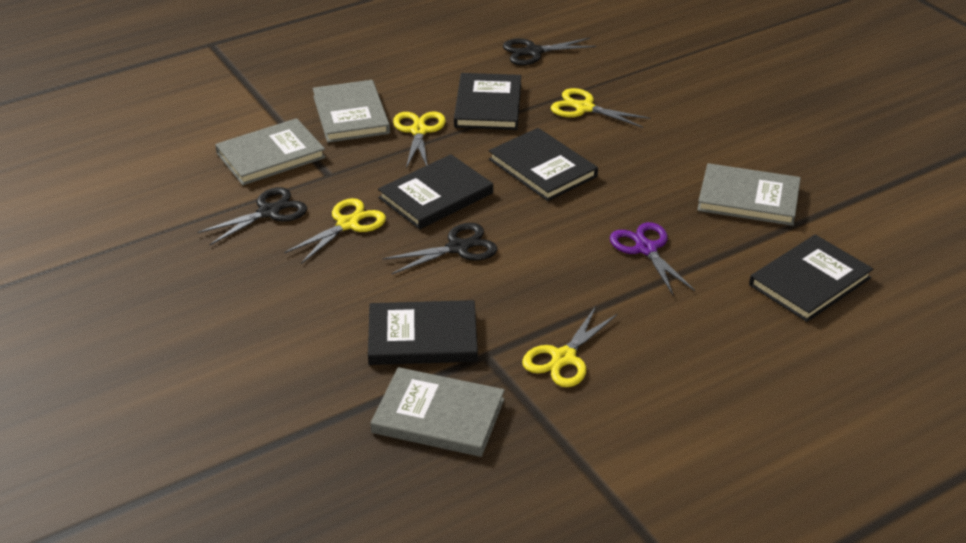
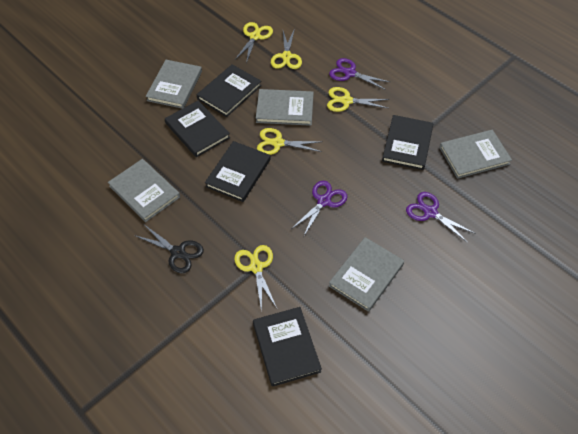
black scissors: 3 -> 1
grey book: 4 -> 5
purple scissors: 1 -> 3
yellow scissors: 4 -> 5

